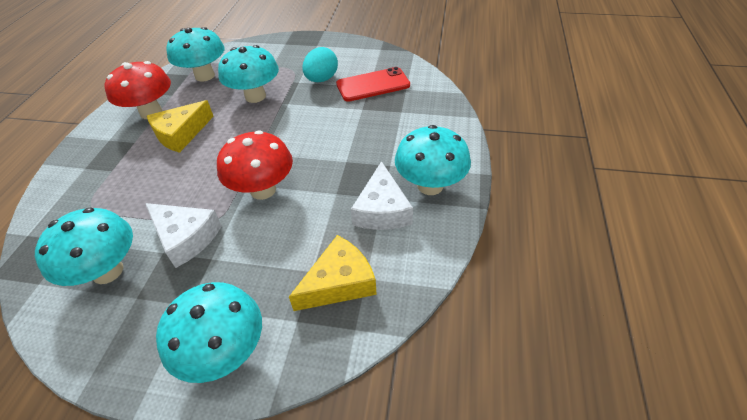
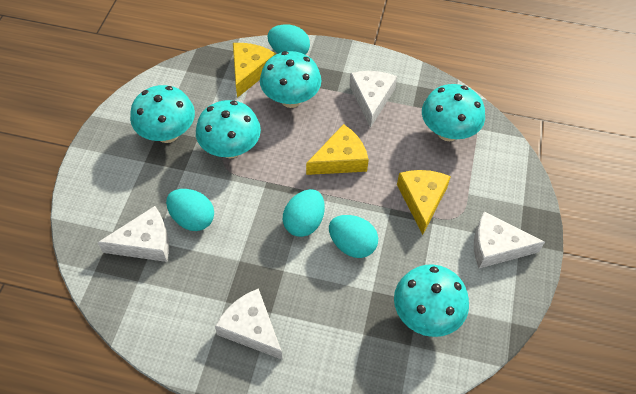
red mushroom: 2 -> 0
red phone: 1 -> 0
turquoise egg: 1 -> 4
white cheese: 2 -> 4
yellow cheese: 2 -> 3

